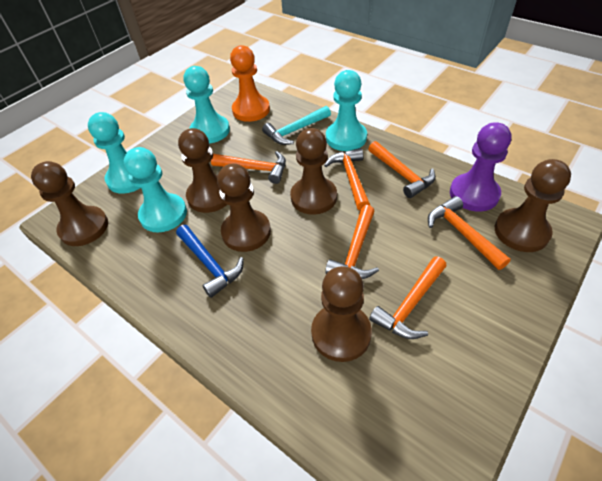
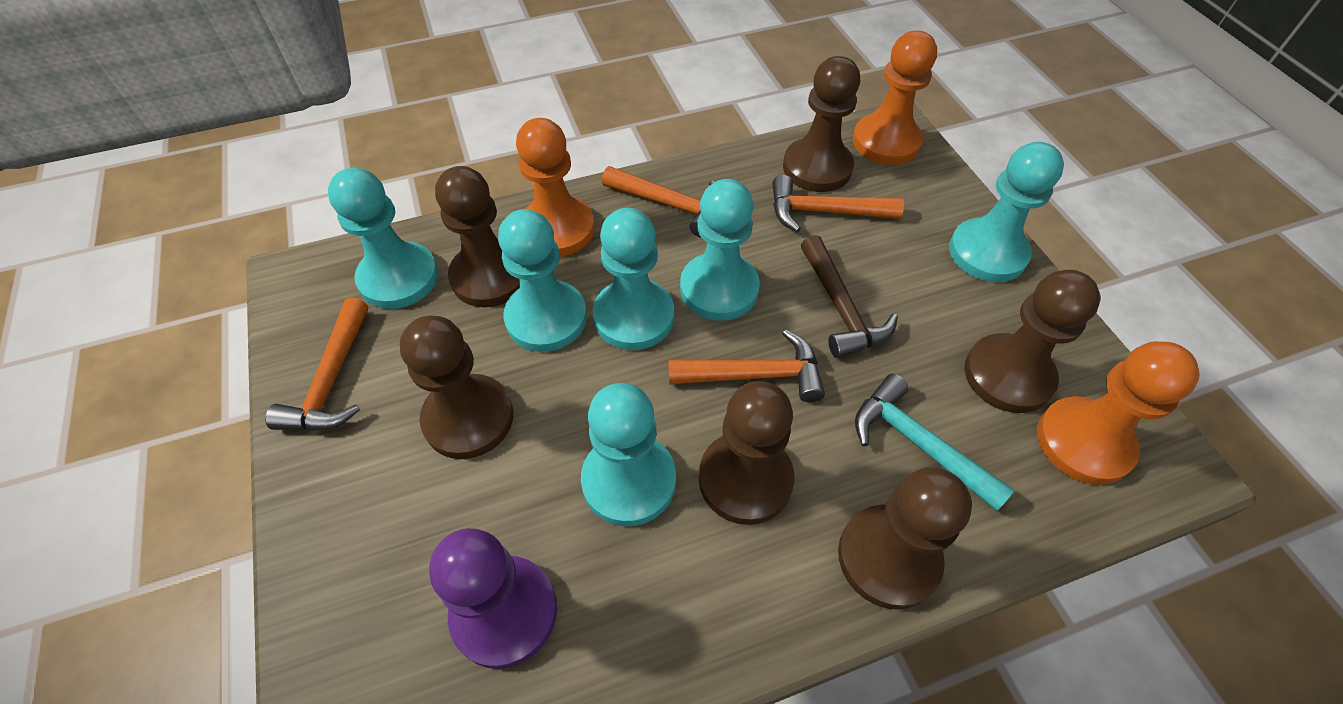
blue hammer: 1 -> 0
brown hammer: 0 -> 1
orange hammer: 6 -> 4
orange pawn: 1 -> 3
turquoise pawn: 4 -> 6

